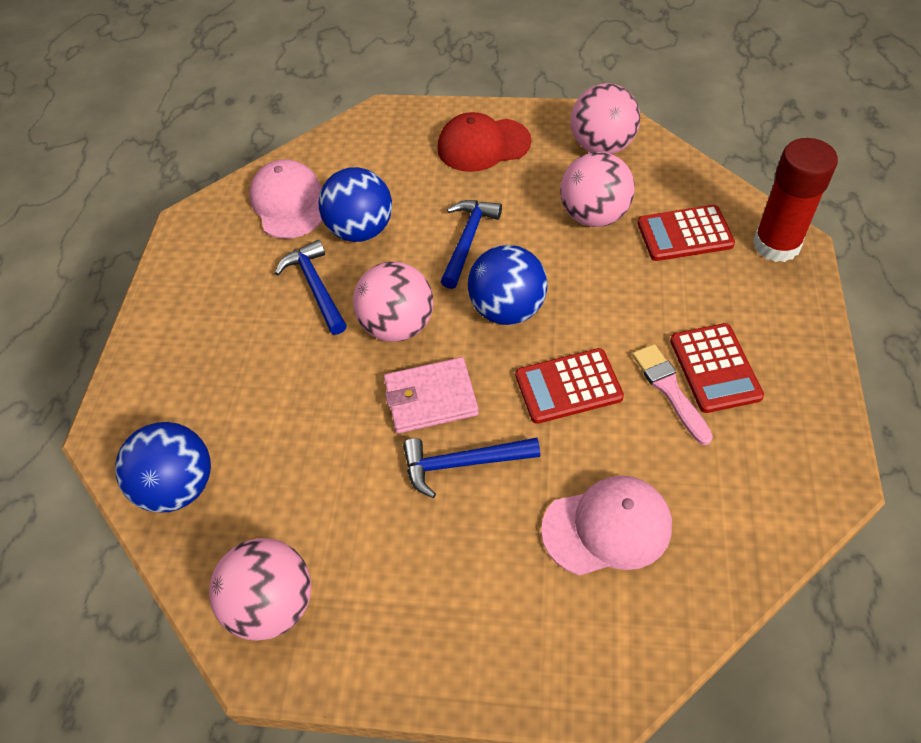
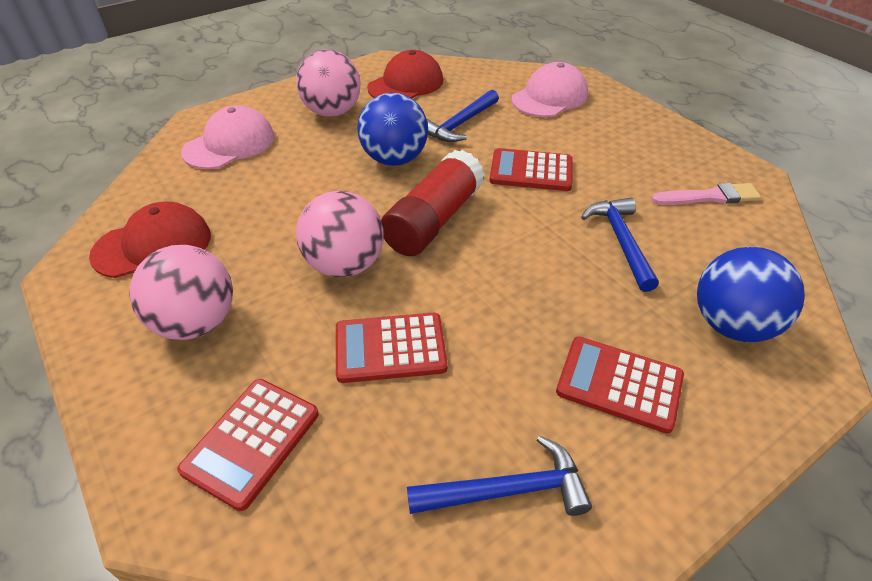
blue ball: 3 -> 2
pink ball: 4 -> 3
pink wallet: 1 -> 0
red calculator: 3 -> 4
red cap: 1 -> 2

